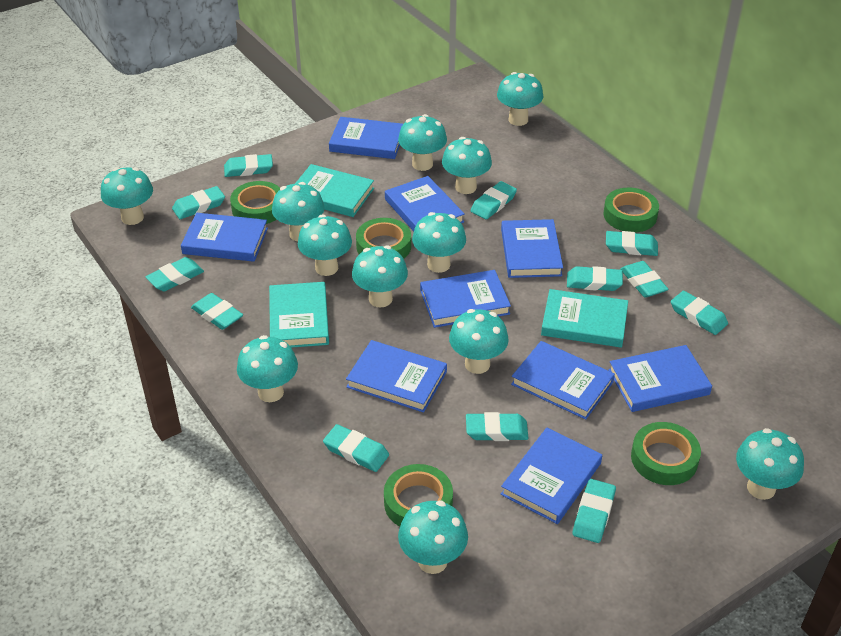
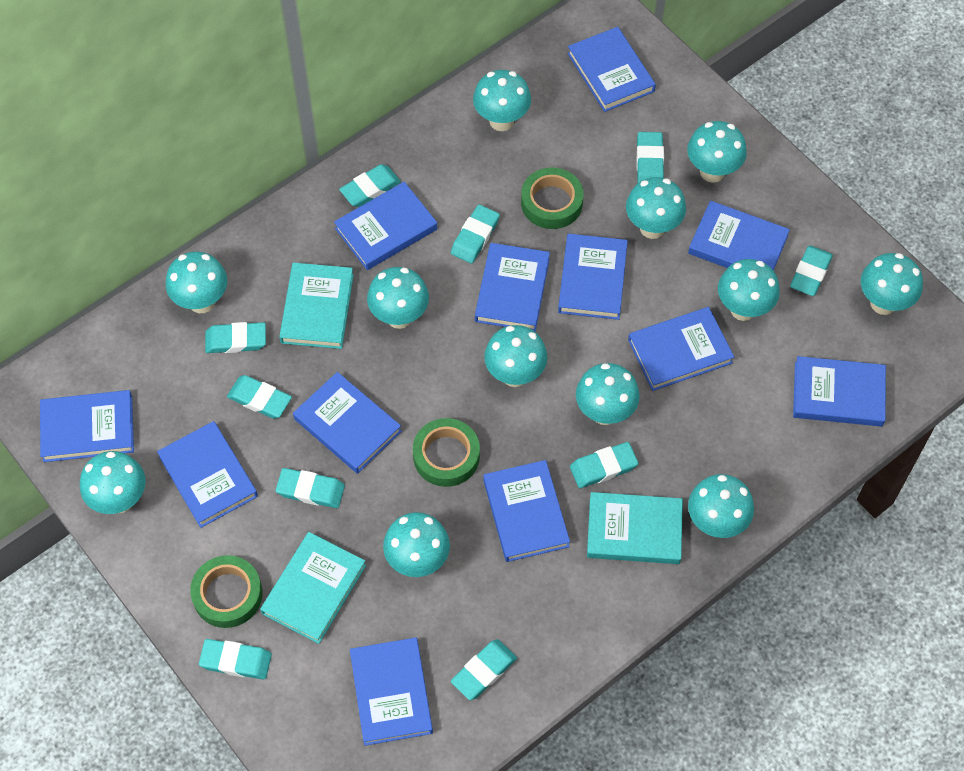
blue book: 9 -> 12
green tape: 5 -> 3
turquoise eraser: 12 -> 10

